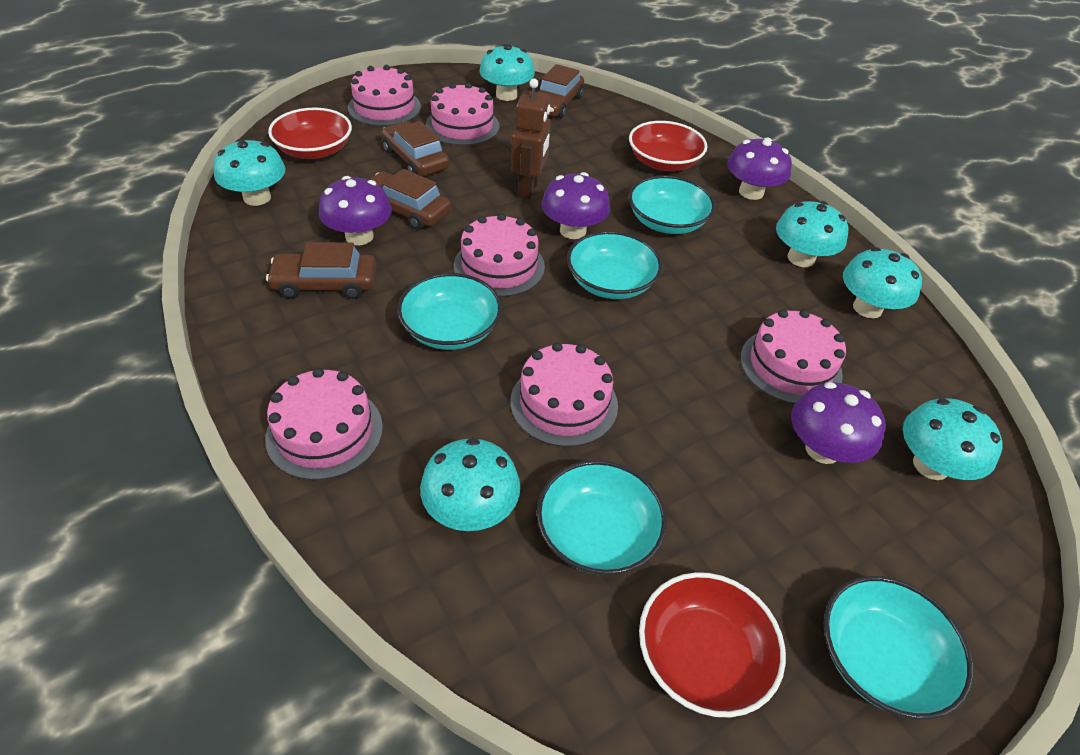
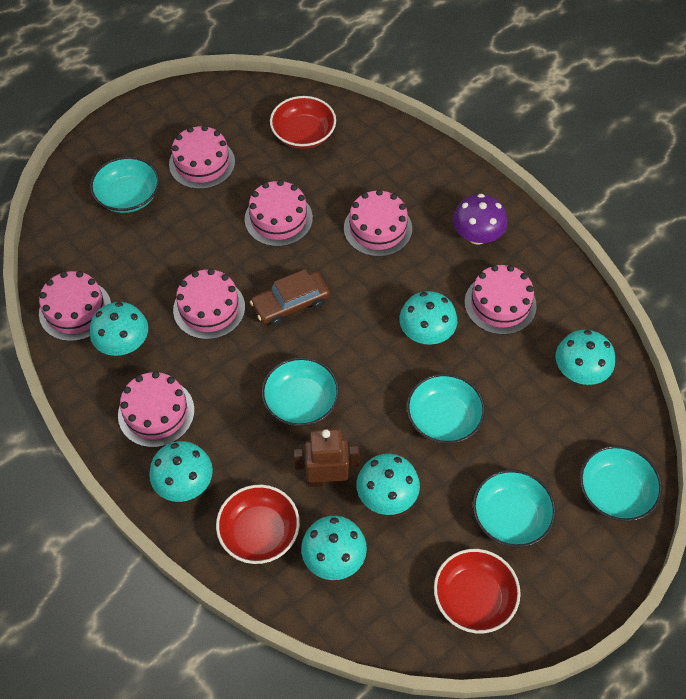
brown car: 4 -> 1
pink cake: 6 -> 7
purple mushroom: 4 -> 1

